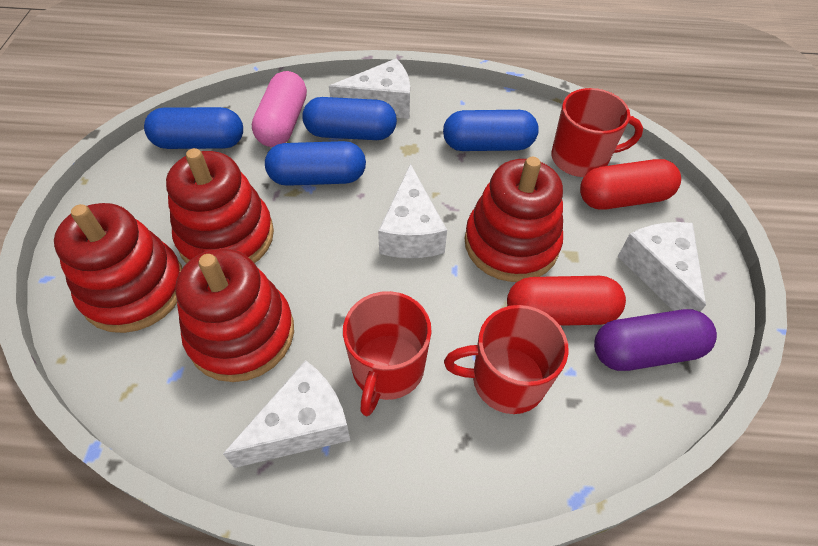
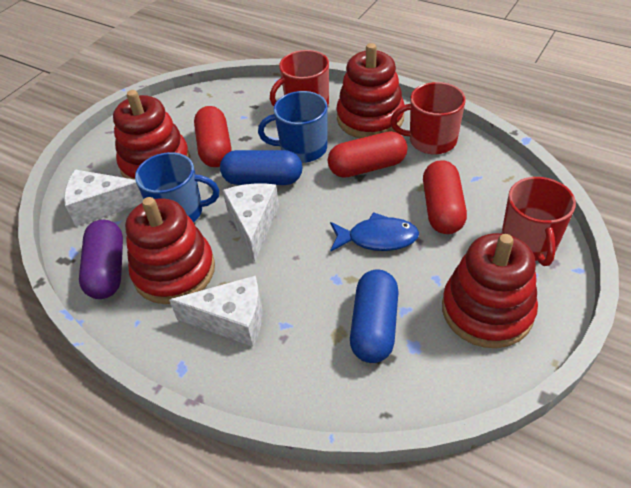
blue capsule: 4 -> 2
blue fish: 0 -> 1
blue mug: 0 -> 2
pink capsule: 1 -> 0
red capsule: 2 -> 3
white cheese: 4 -> 3

